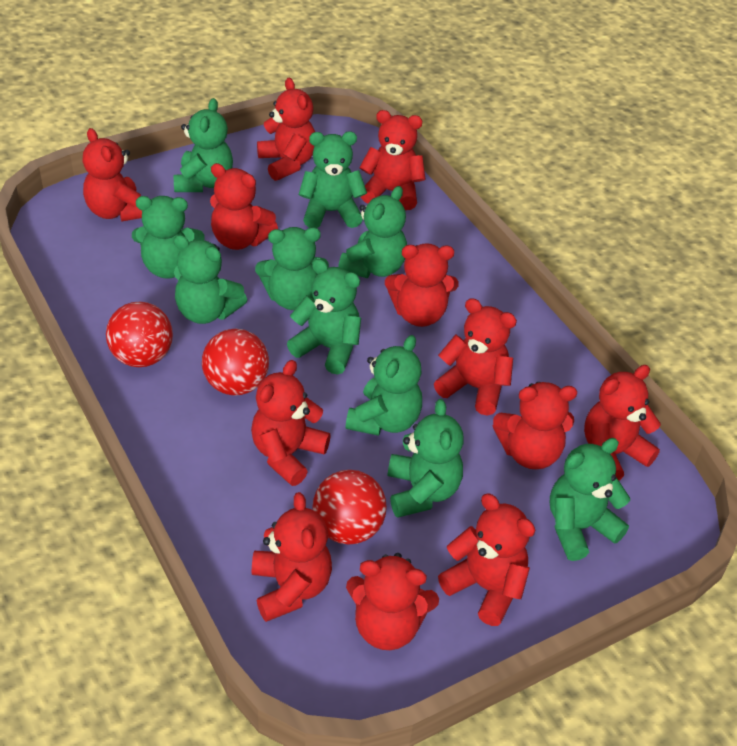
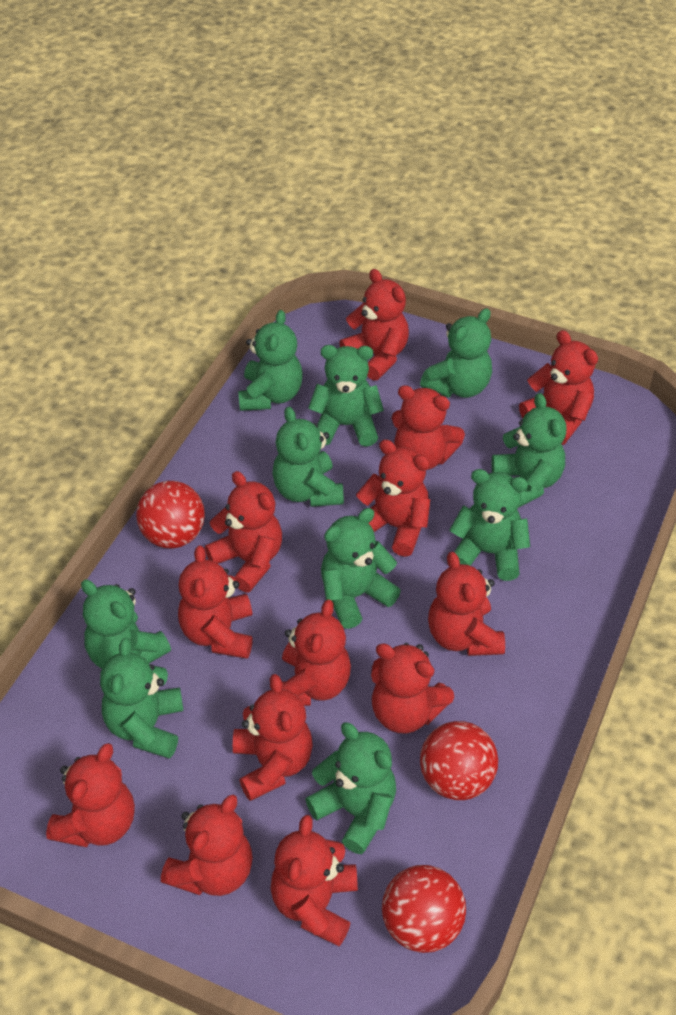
red teddy bear: 12 -> 13

